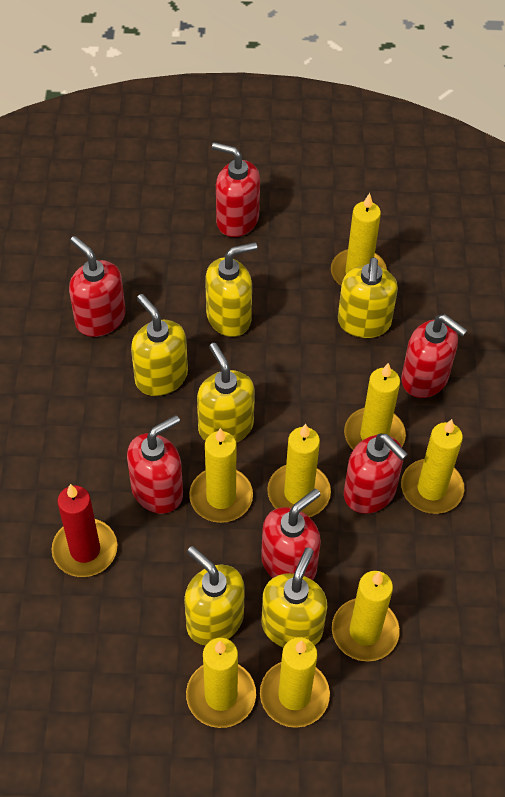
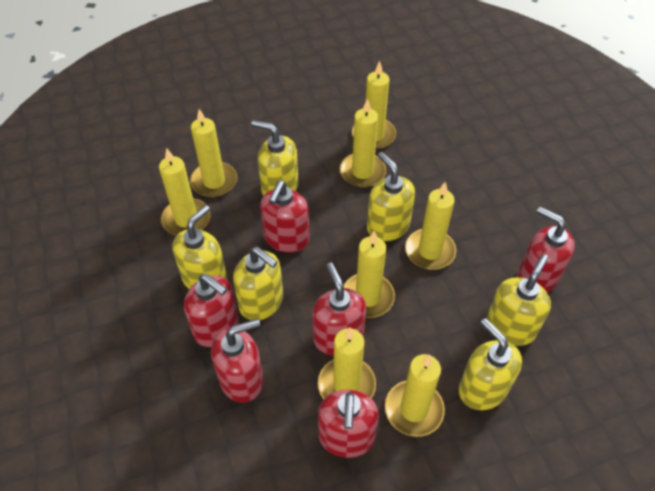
red candle: 1 -> 0

